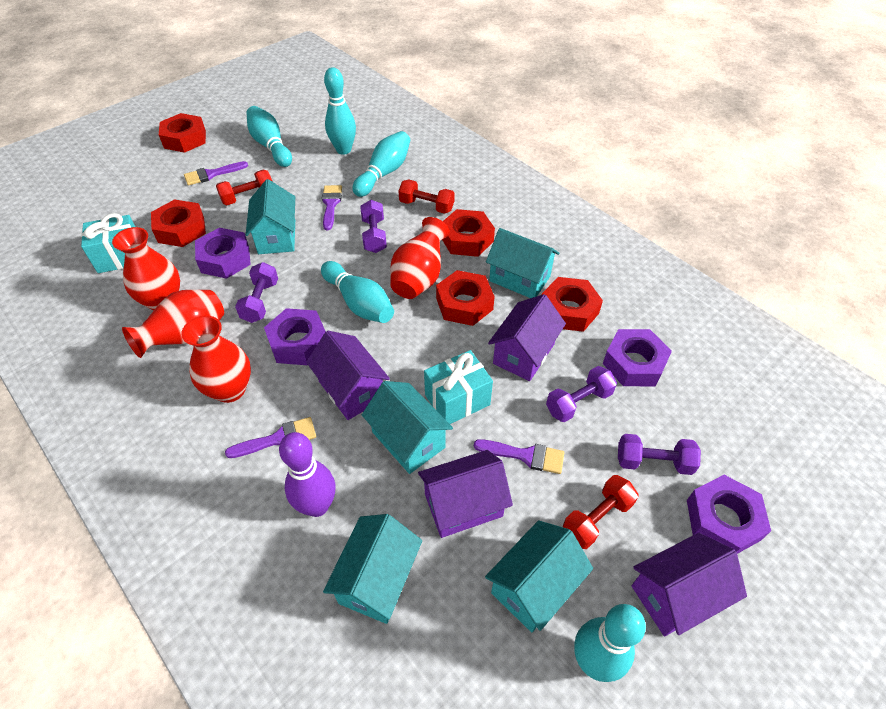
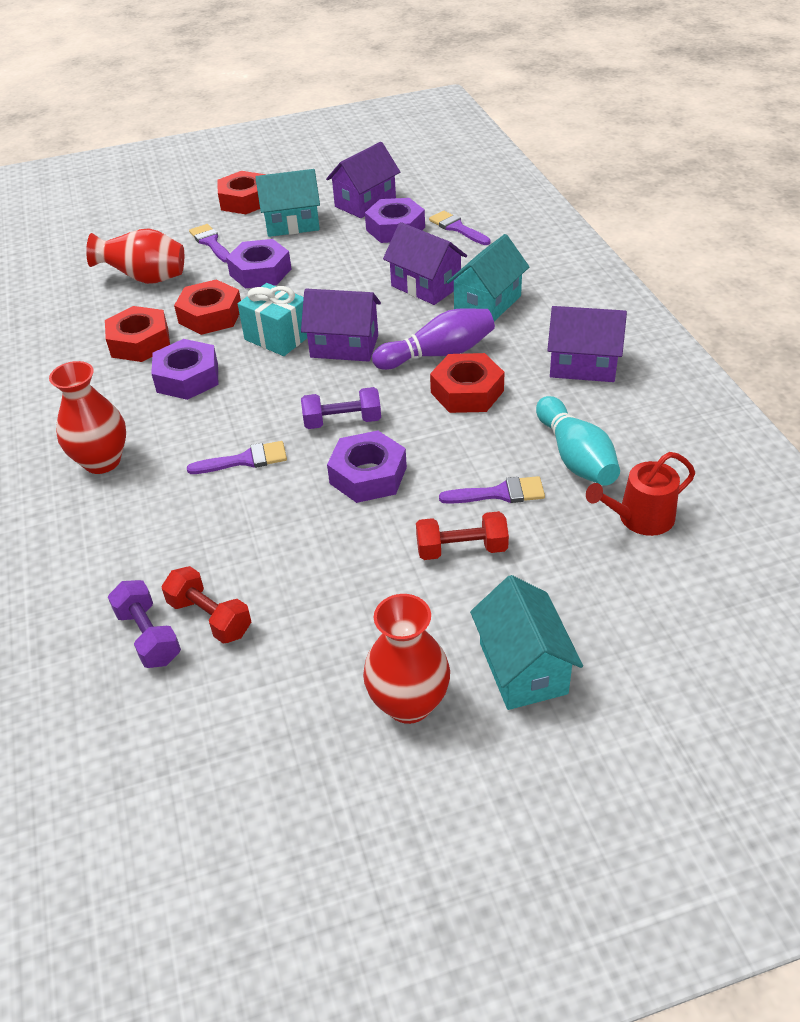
purple dumbbell: 4 -> 2
red dumbbell: 3 -> 2
red nut: 5 -> 4
red vase: 4 -> 3
red watering can: 0 -> 1
turquoise bowling pin: 5 -> 1
turquoise gift: 2 -> 1
turquoise house: 5 -> 3

